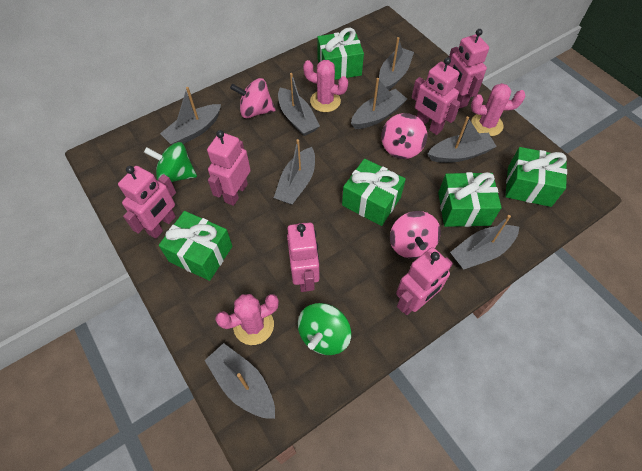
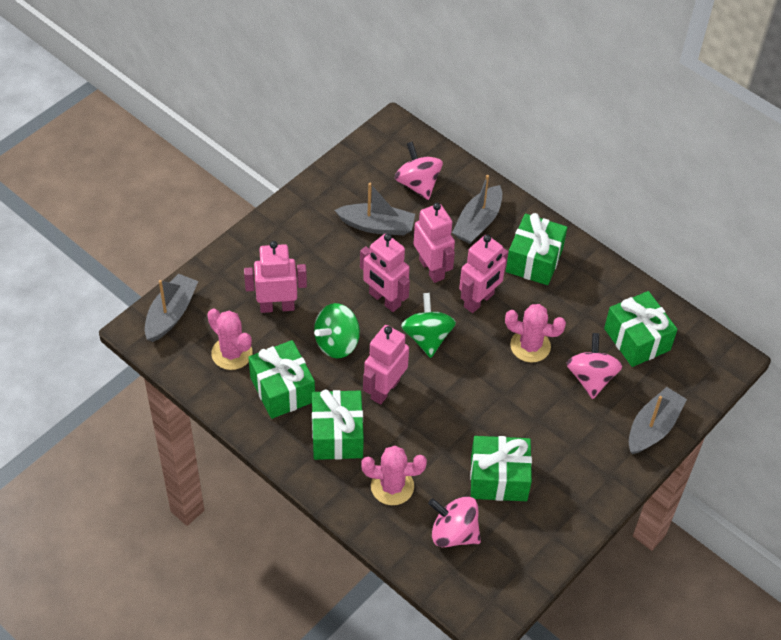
grey boat: 8 -> 4
pink robot: 6 -> 5

